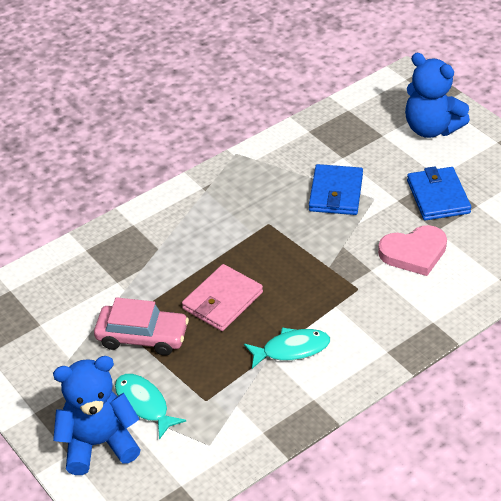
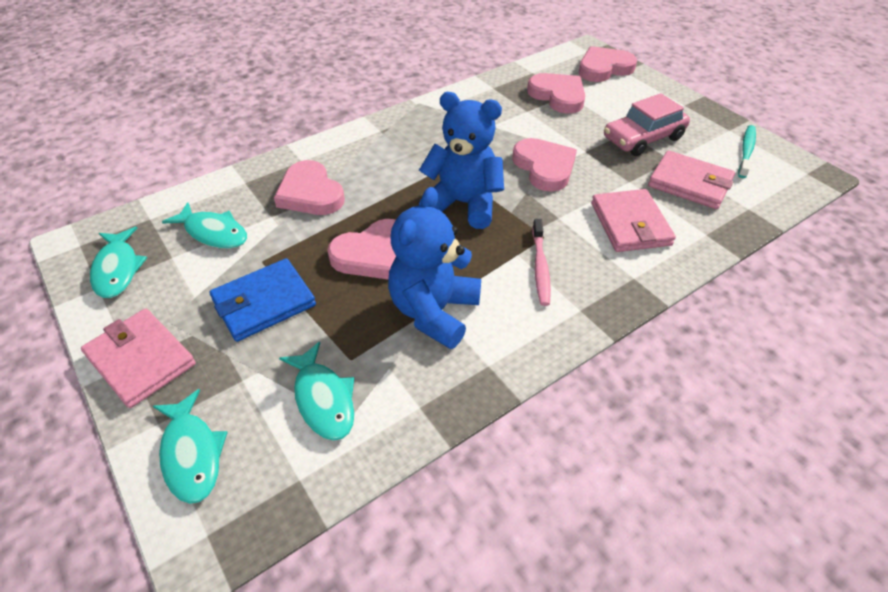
blue wallet: 2 -> 1
pink heart: 1 -> 5
pink toothbrush: 0 -> 1
pink wallet: 1 -> 3
turquoise fish: 2 -> 4
turquoise toothbrush: 0 -> 1

